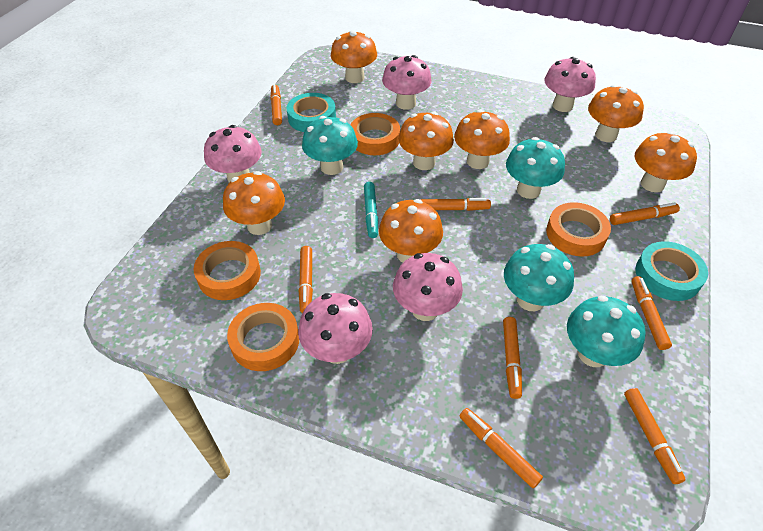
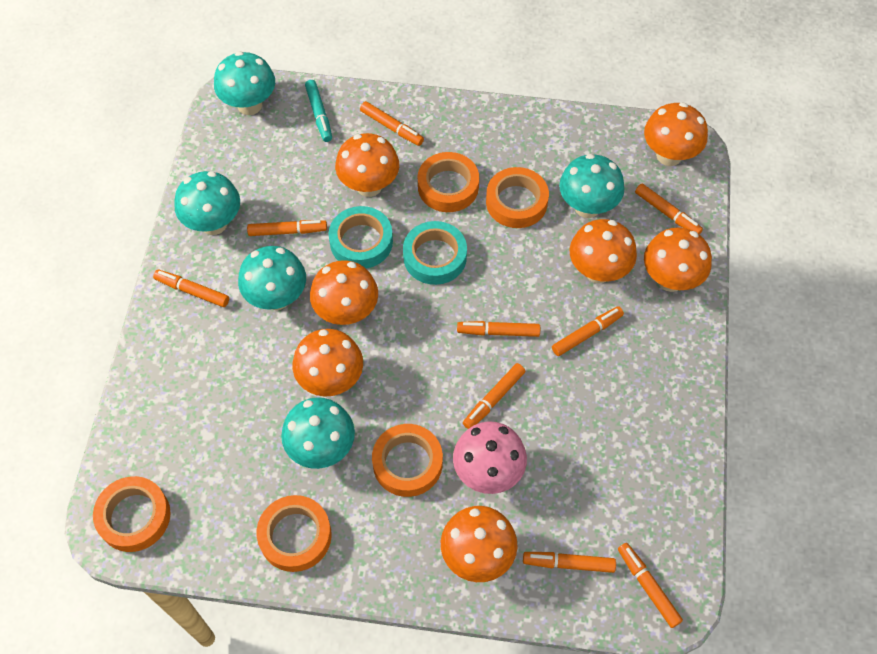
orange marker: 8 -> 9
orange tape: 4 -> 5
pink mushroom: 5 -> 1
turquoise mushroom: 4 -> 5

